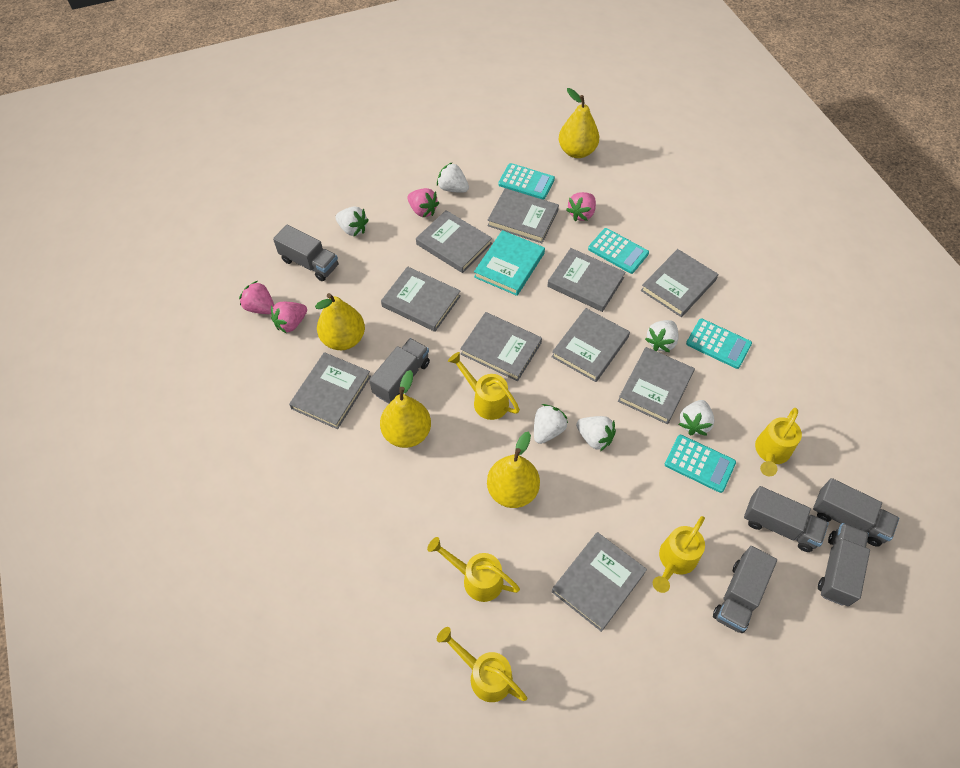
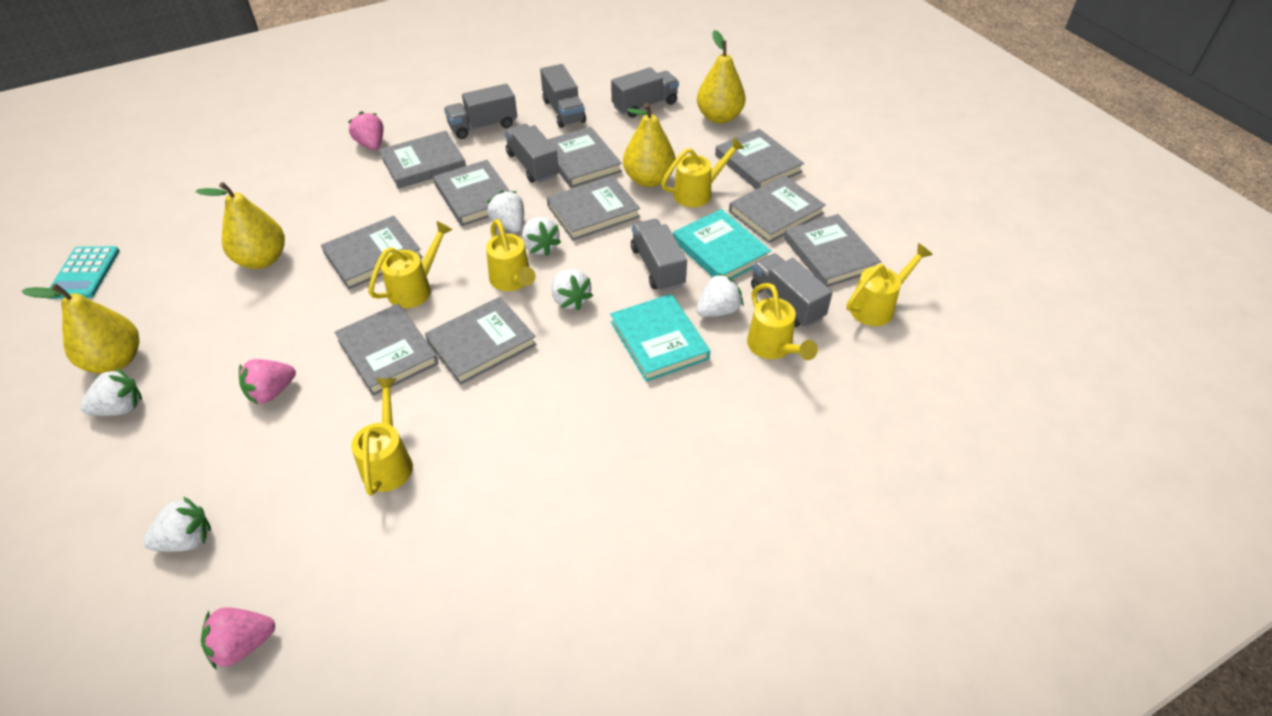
pink strawberry: 4 -> 3
turquoise book: 1 -> 2
turquoise calculator: 4 -> 1
yellow watering can: 5 -> 6

